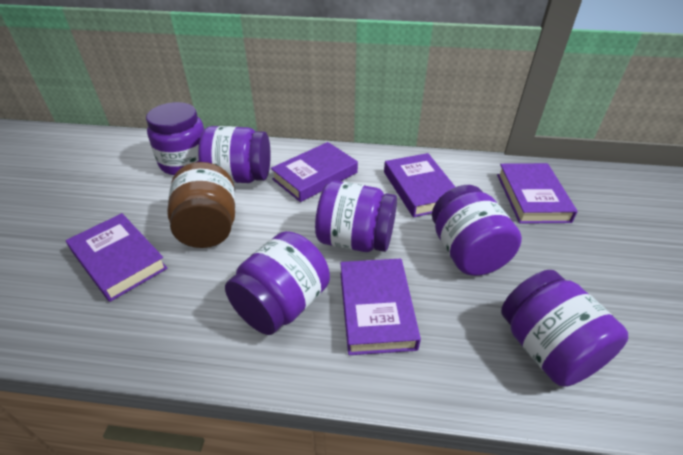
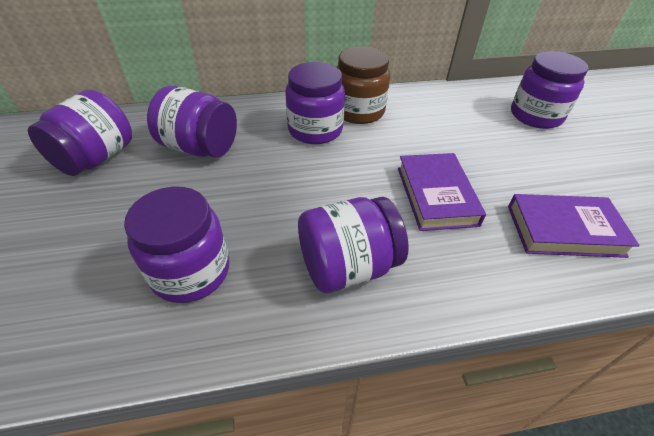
purple book: 5 -> 2

